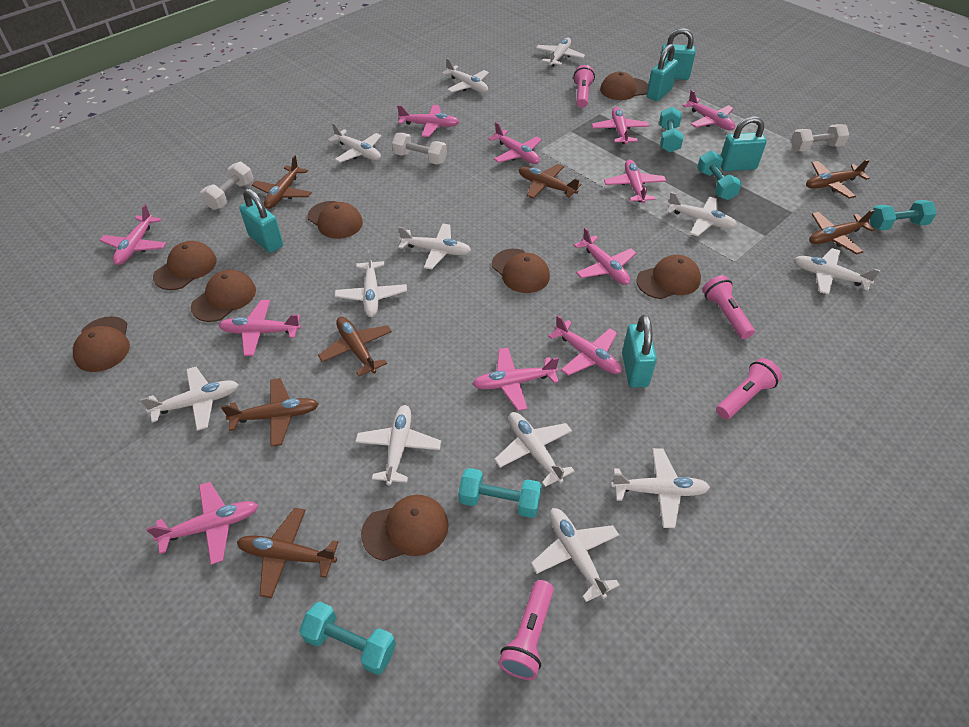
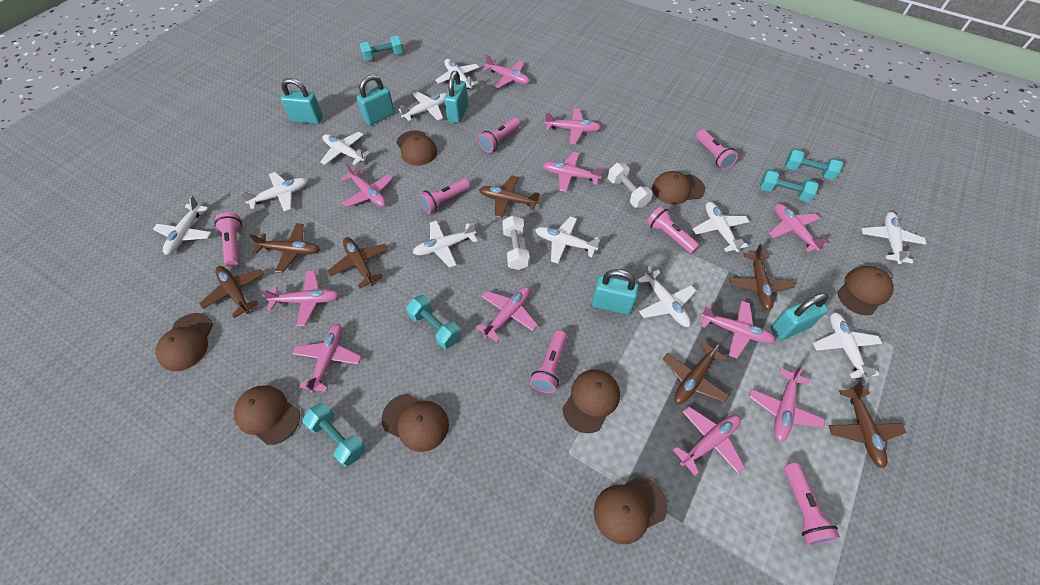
pink flashlight: 4 -> 7
white dumbbell: 3 -> 2
white plane: 12 -> 11

